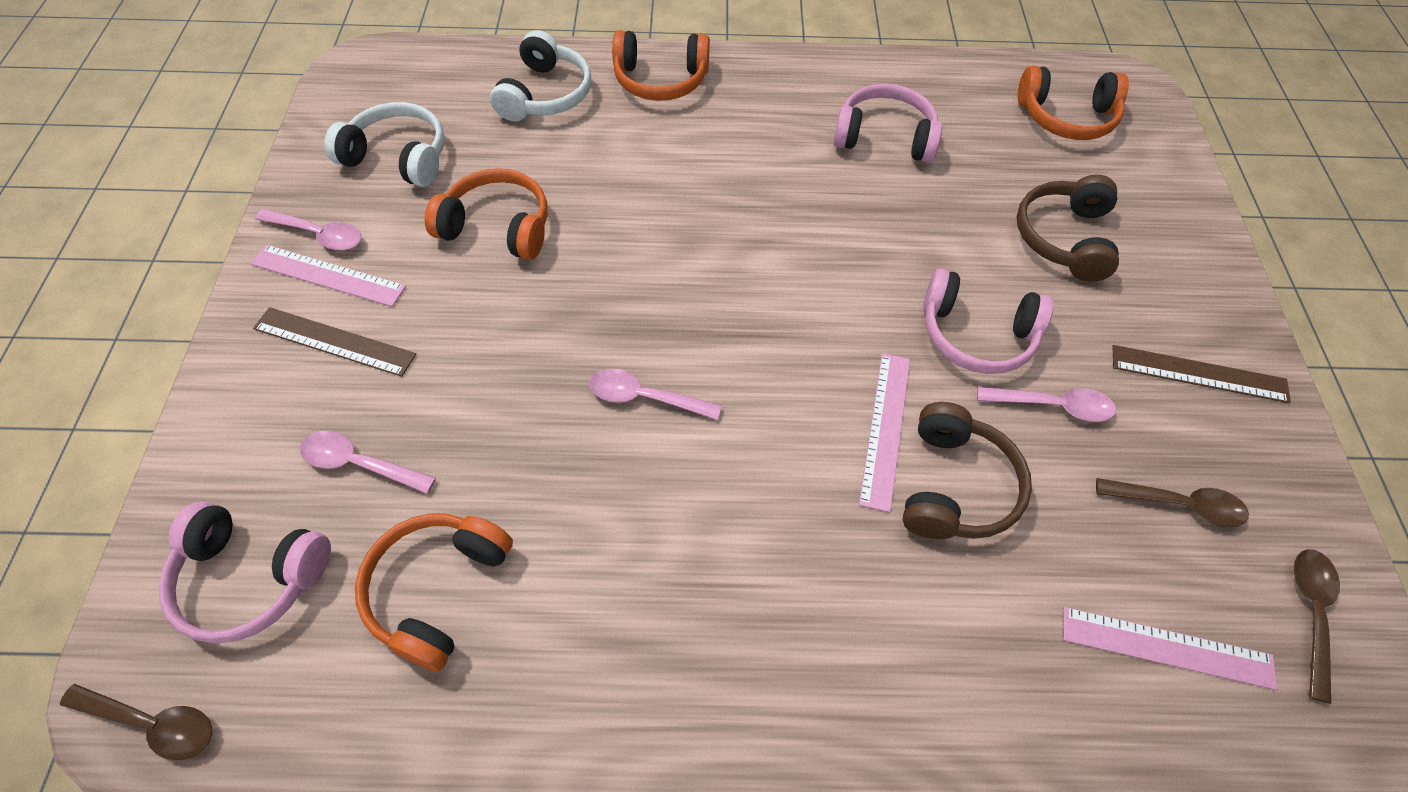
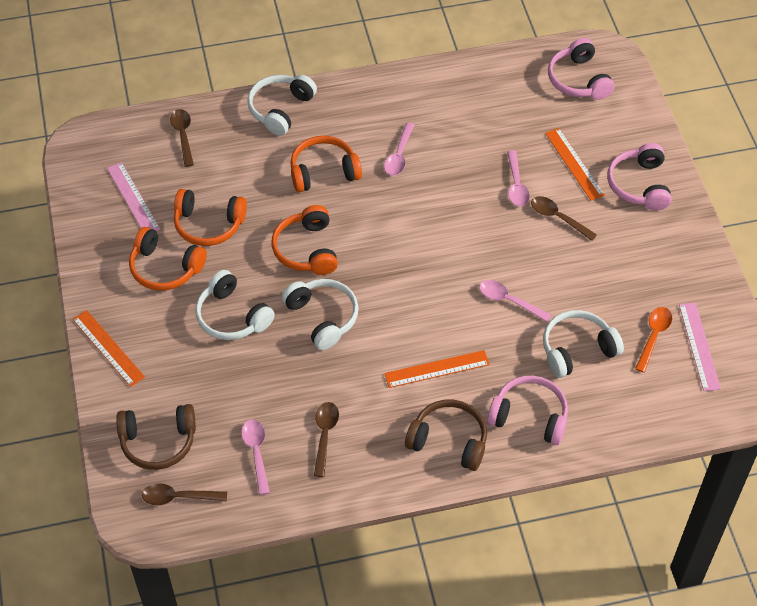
brown ruler: 2 -> 0
brown spoon: 3 -> 4
orange ruler: 0 -> 3
orange spoon: 0 -> 1
pink ruler: 3 -> 2
white headphones: 2 -> 4

